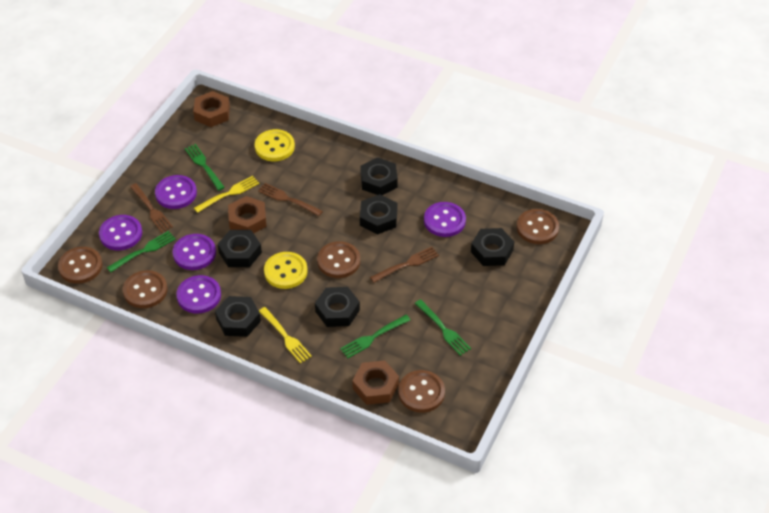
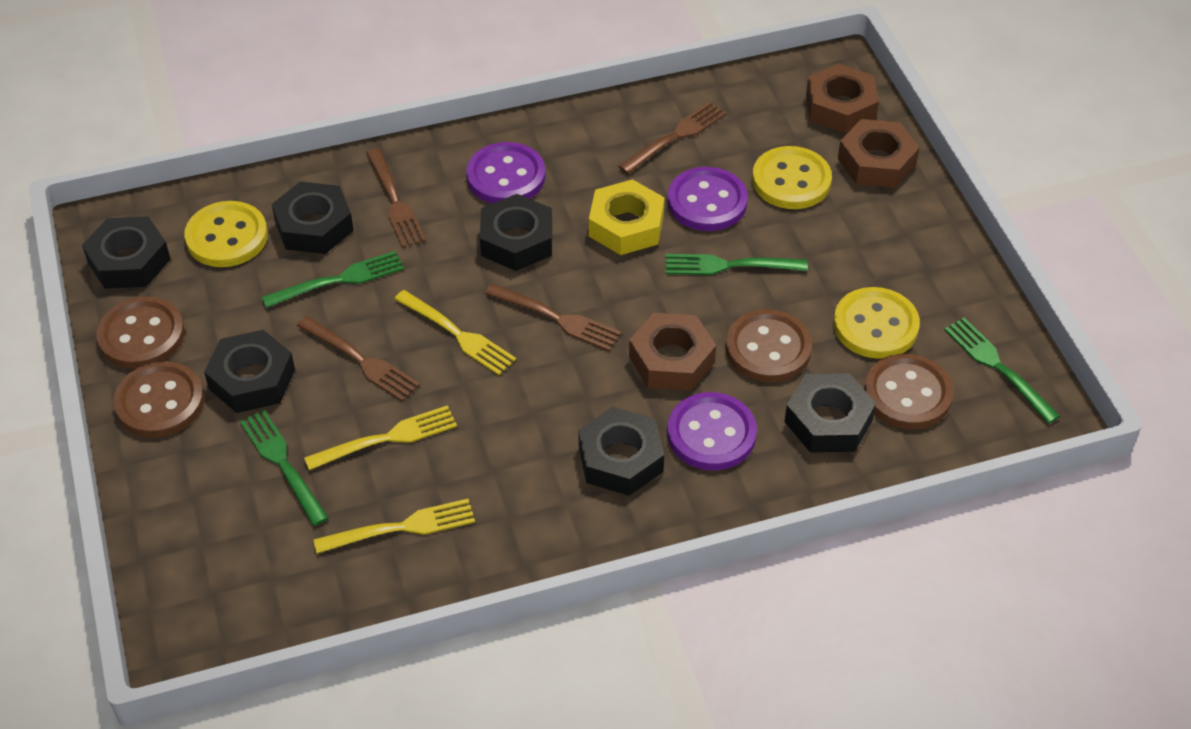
brown button: 5 -> 4
brown fork: 3 -> 4
purple button: 5 -> 3
yellow button: 2 -> 3
yellow fork: 2 -> 3
yellow nut: 0 -> 1

